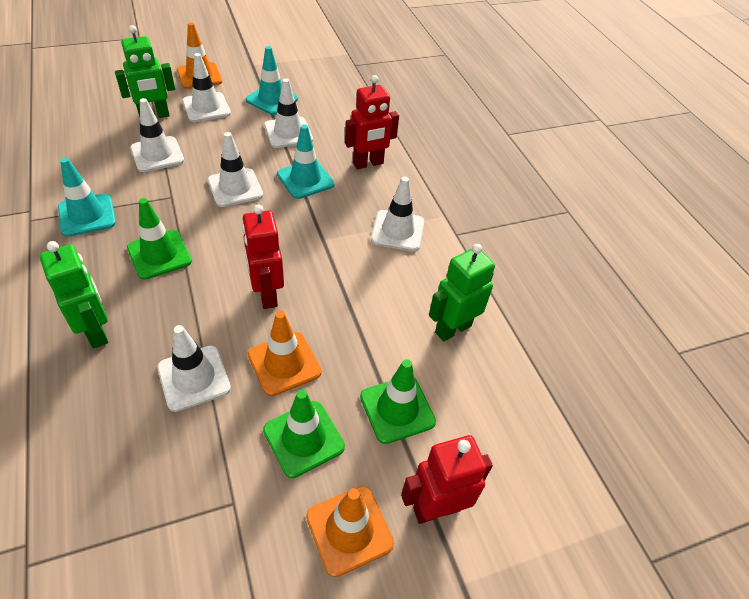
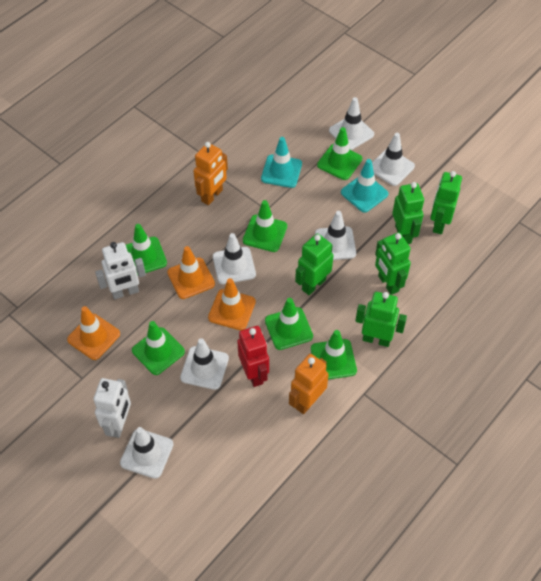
green robot: 3 -> 5
green traffic cone: 3 -> 6
orange robot: 0 -> 2
red robot: 3 -> 1
turquoise traffic cone: 3 -> 2
white robot: 0 -> 2

